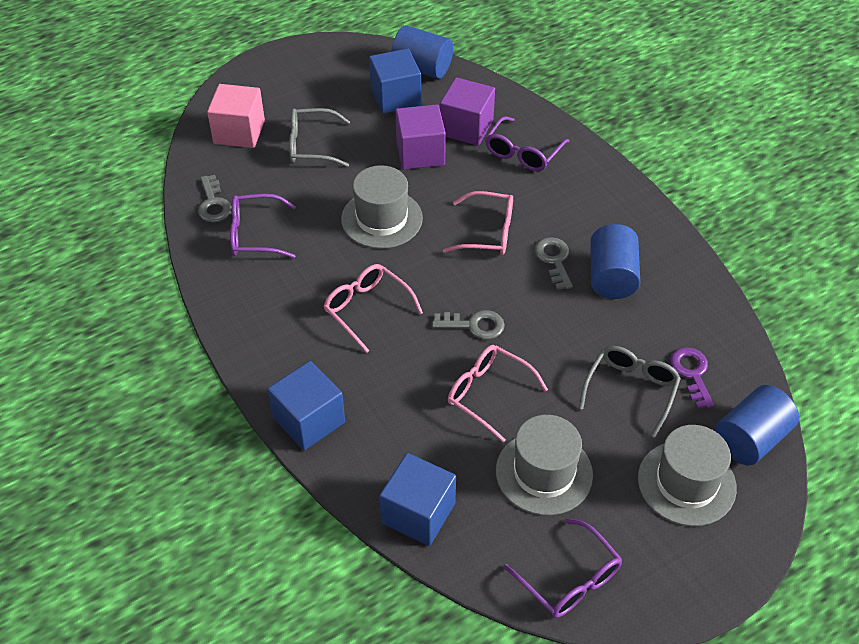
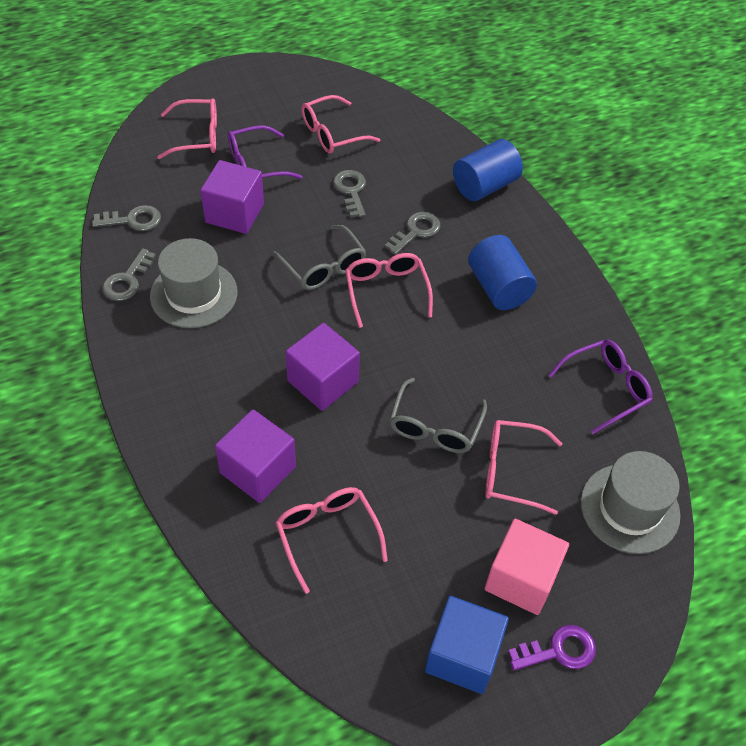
blue cube: 3 -> 1
blue cylinder: 3 -> 2
grey hat: 3 -> 2
grey key: 3 -> 4
pink glasses: 3 -> 5
purple cube: 2 -> 3
purple glasses: 3 -> 2

